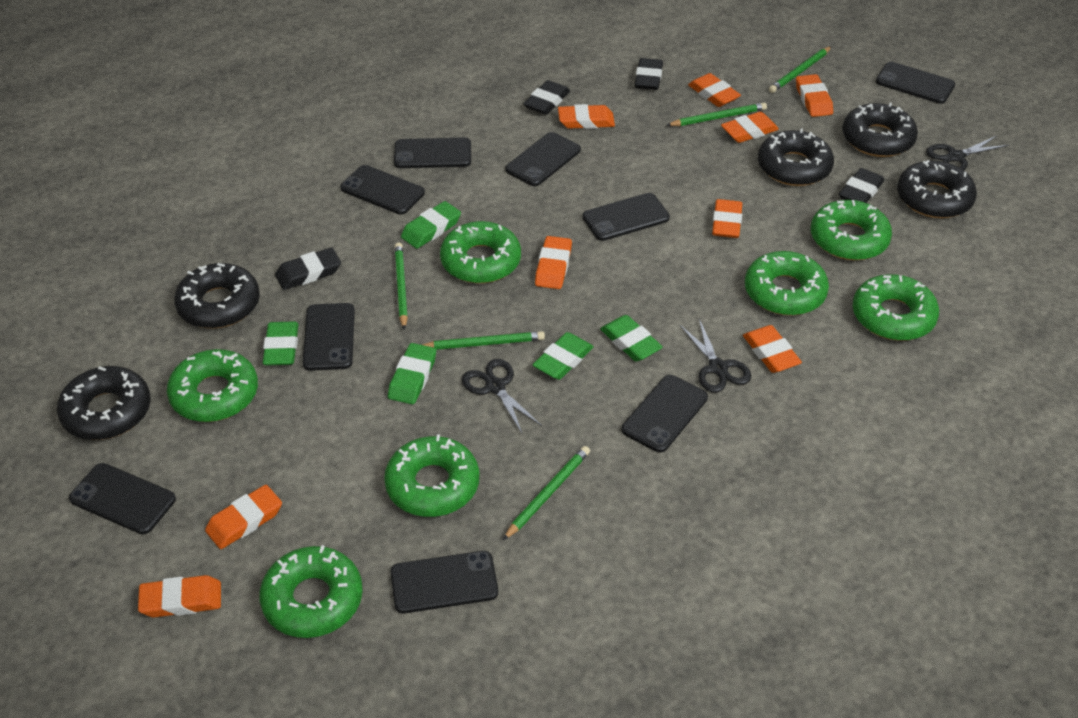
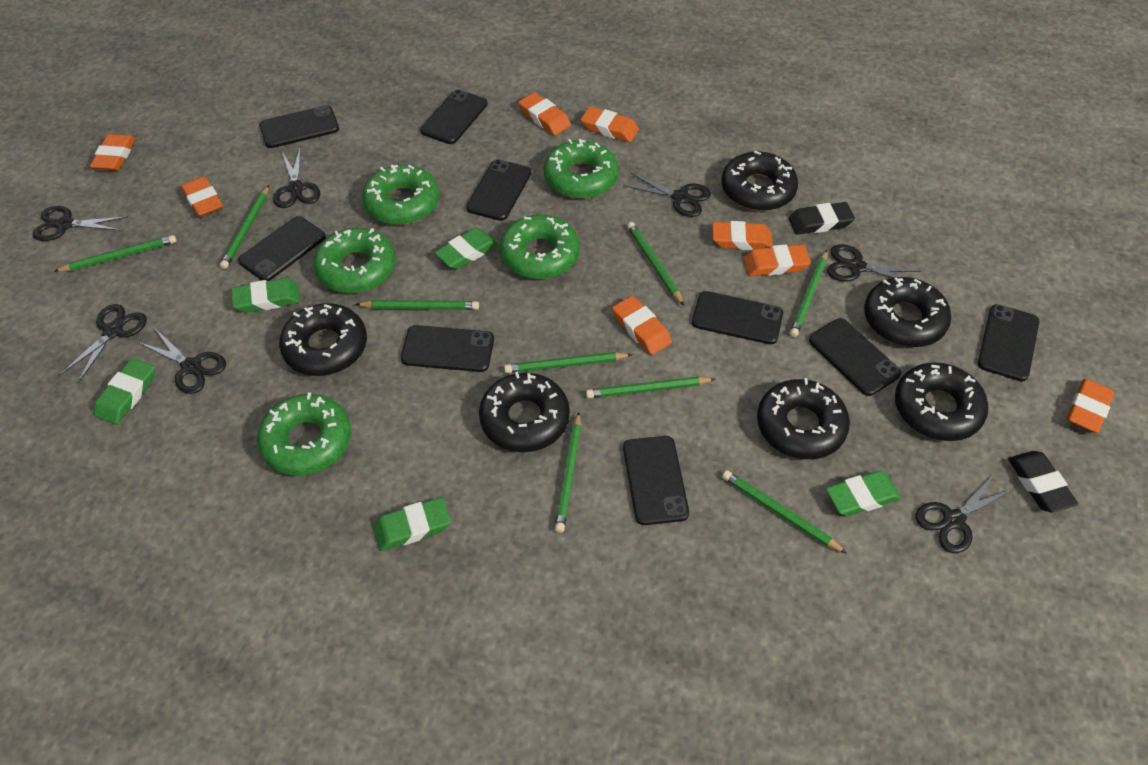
black donut: 5 -> 6
black eraser: 4 -> 2
black scissors: 3 -> 7
green donut: 7 -> 5
green pencil: 5 -> 9
orange eraser: 9 -> 8

